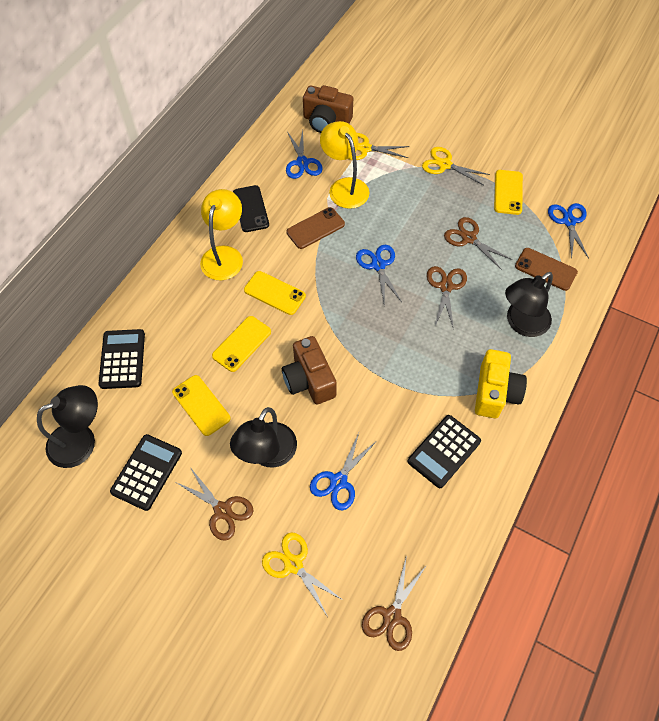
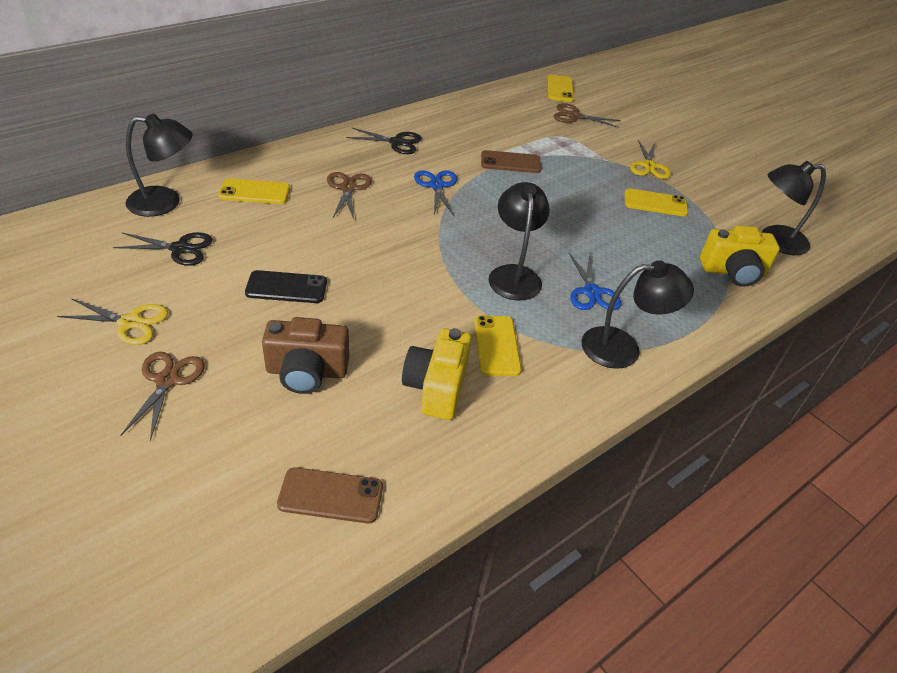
black calculator: 3 -> 0
black lamp: 3 -> 4
black scissors: 0 -> 2
blue scissors: 4 -> 2
brown camera: 2 -> 1
brown scissors: 4 -> 3
yellow camera: 1 -> 2
yellow lamp: 2 -> 0
yellow scissors: 3 -> 2

